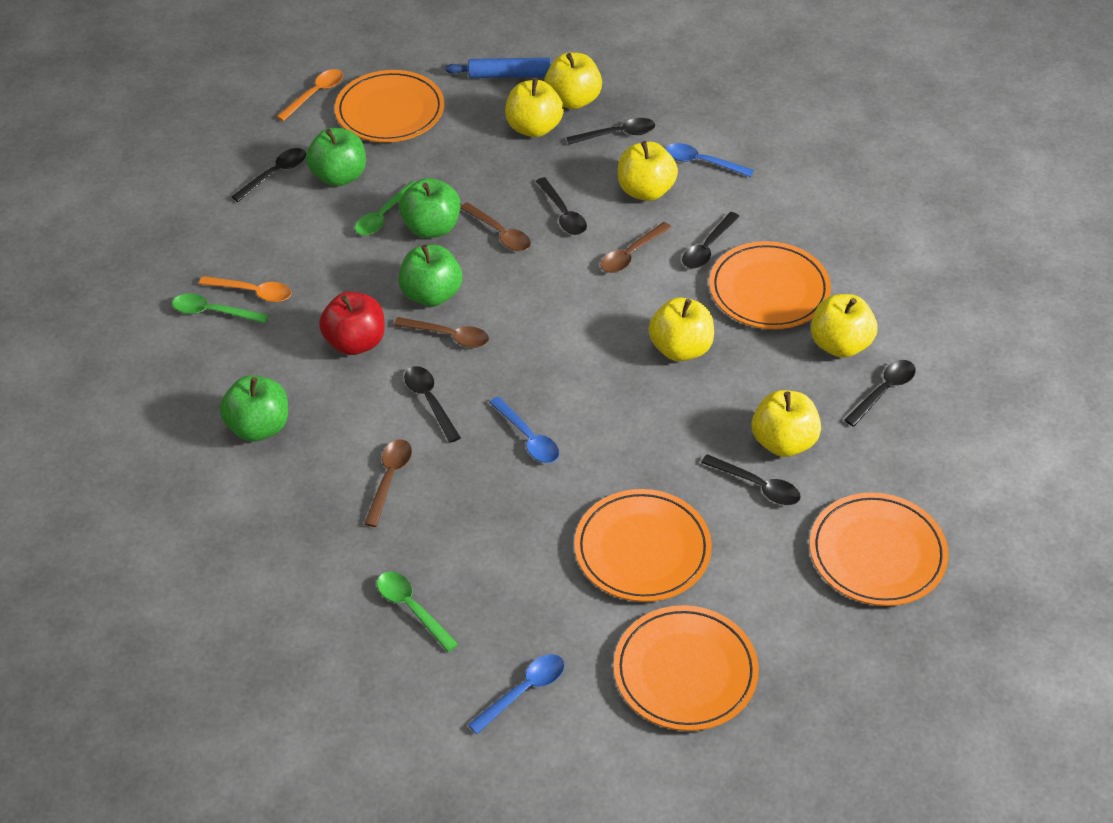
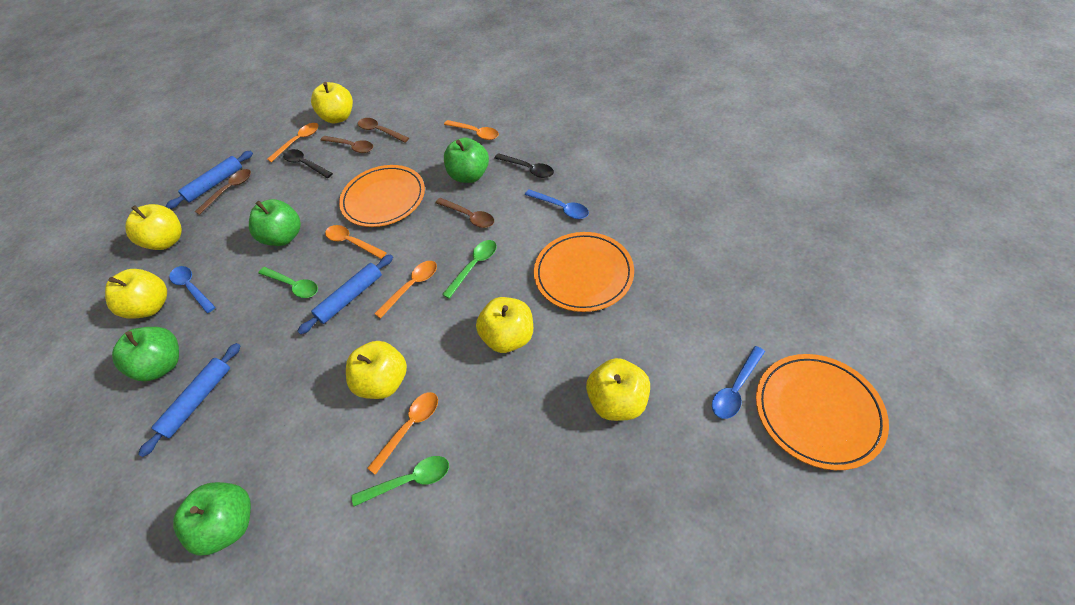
black spoon: 7 -> 2
blue rolling pin: 1 -> 3
orange plate: 5 -> 3
orange spoon: 2 -> 5
red apple: 1 -> 0

